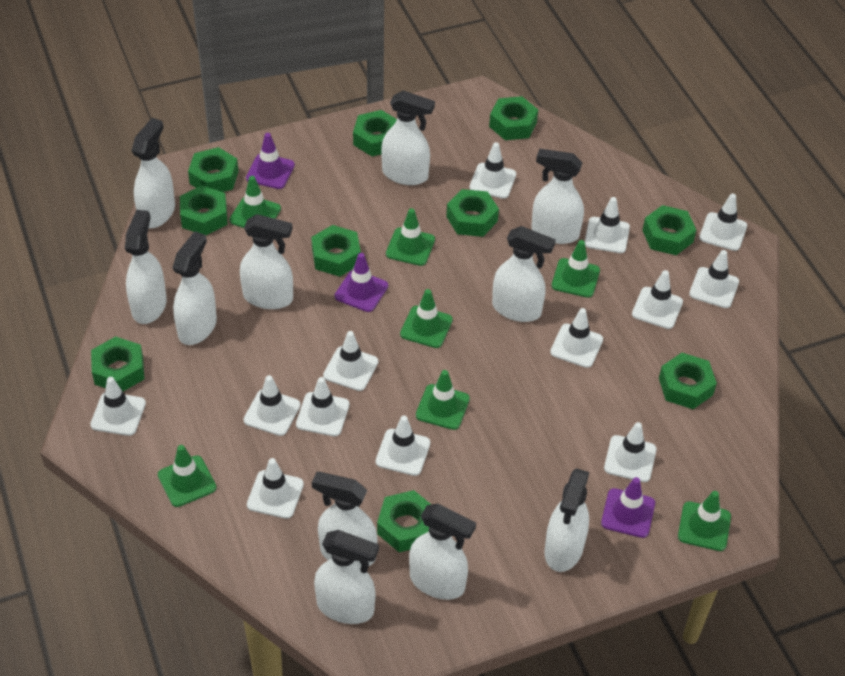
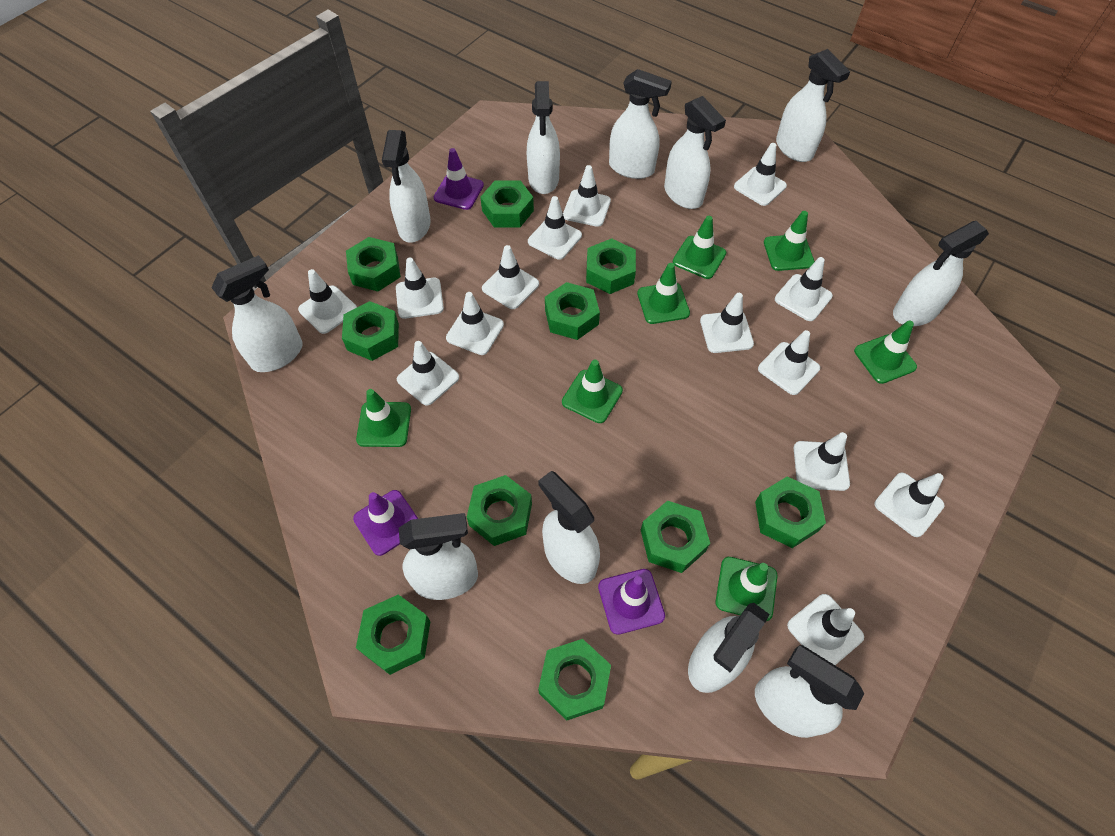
white traffic cone: 13 -> 14

